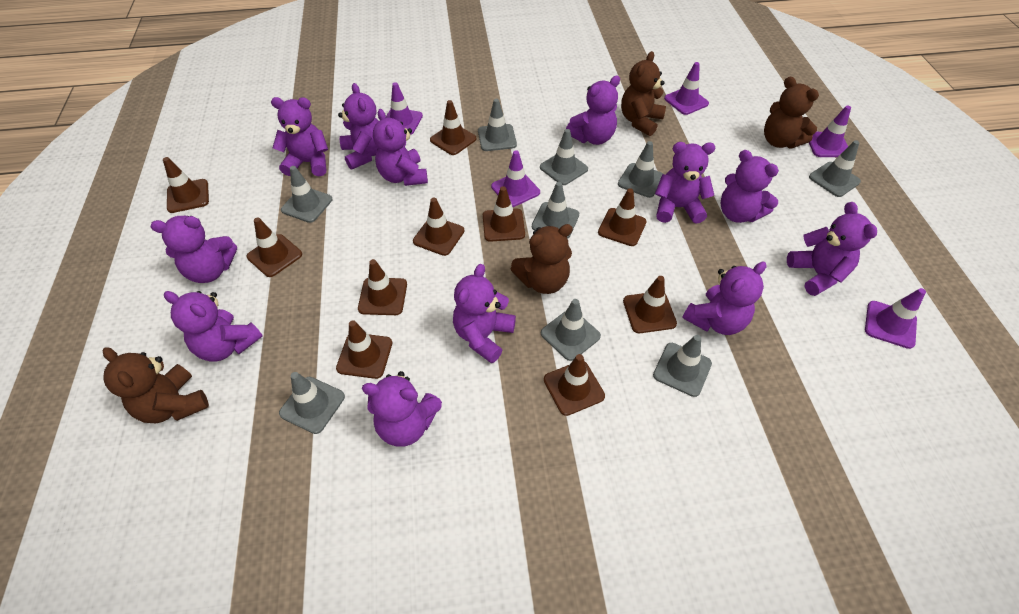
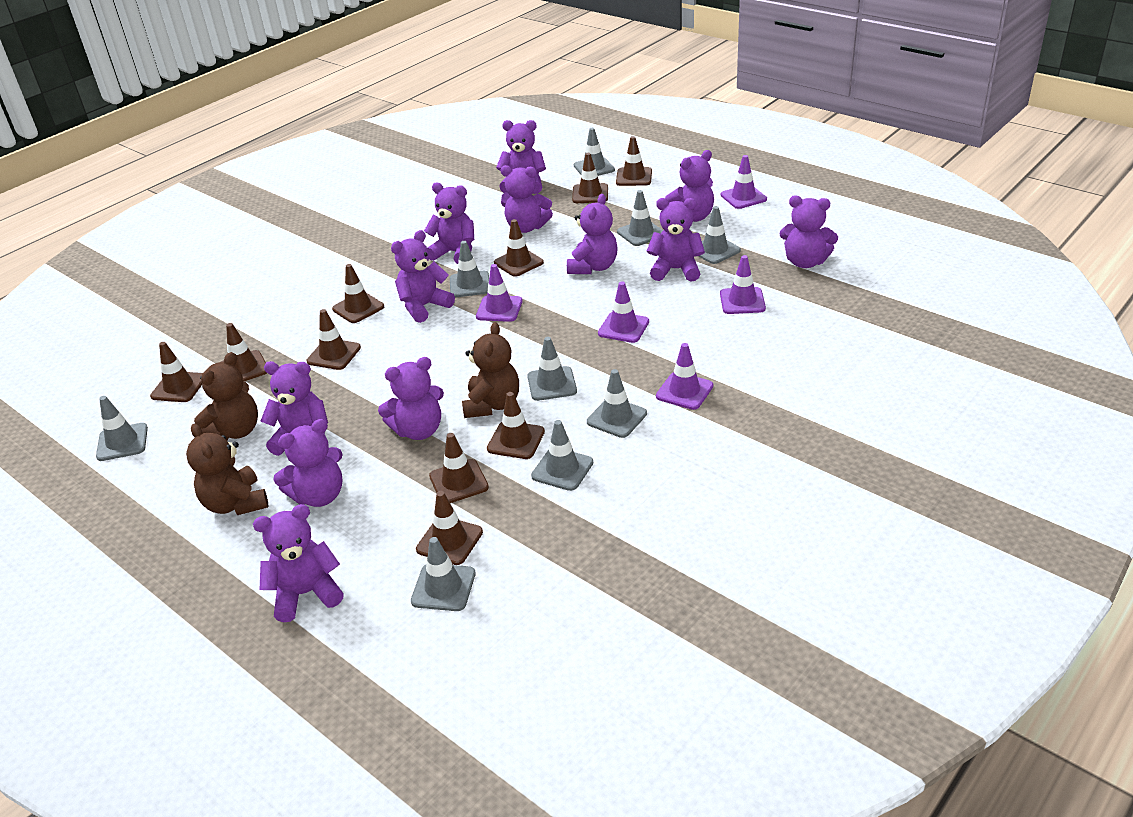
brown teddy bear: 4 -> 3

